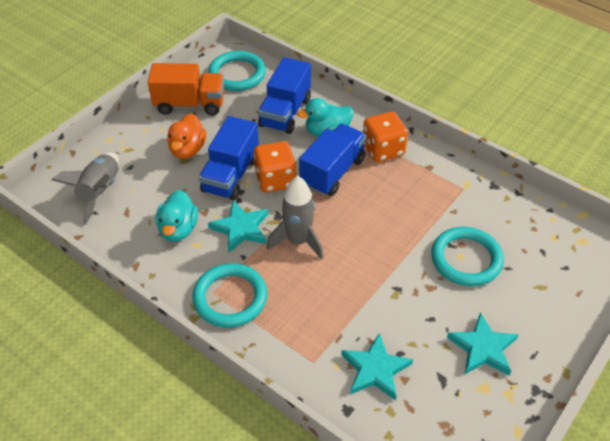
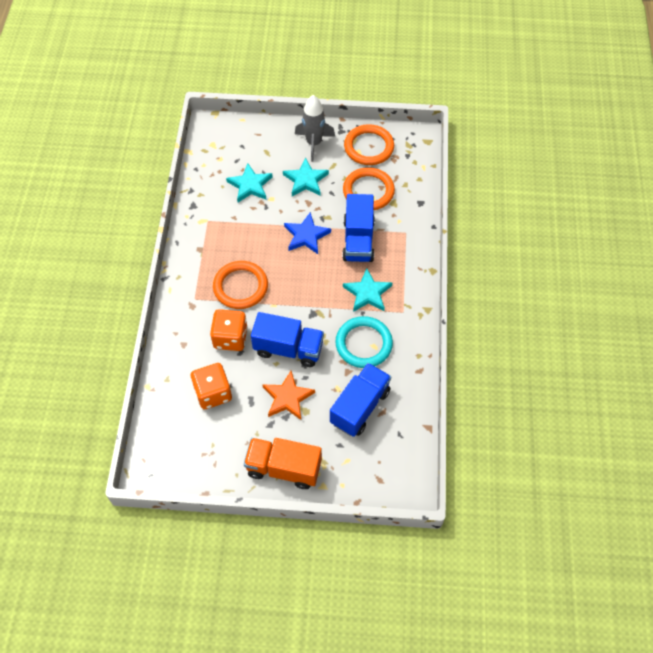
blue star: 0 -> 1
grey rocket: 2 -> 1
orange duck: 1 -> 0
orange ring: 0 -> 3
orange star: 0 -> 1
turquoise duck: 2 -> 0
turquoise ring: 3 -> 1

